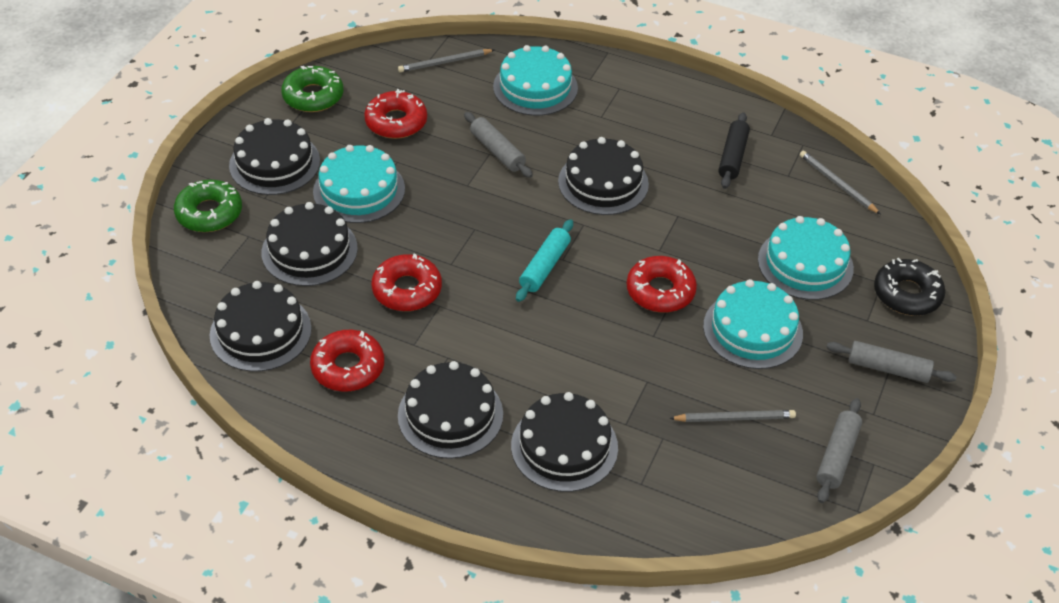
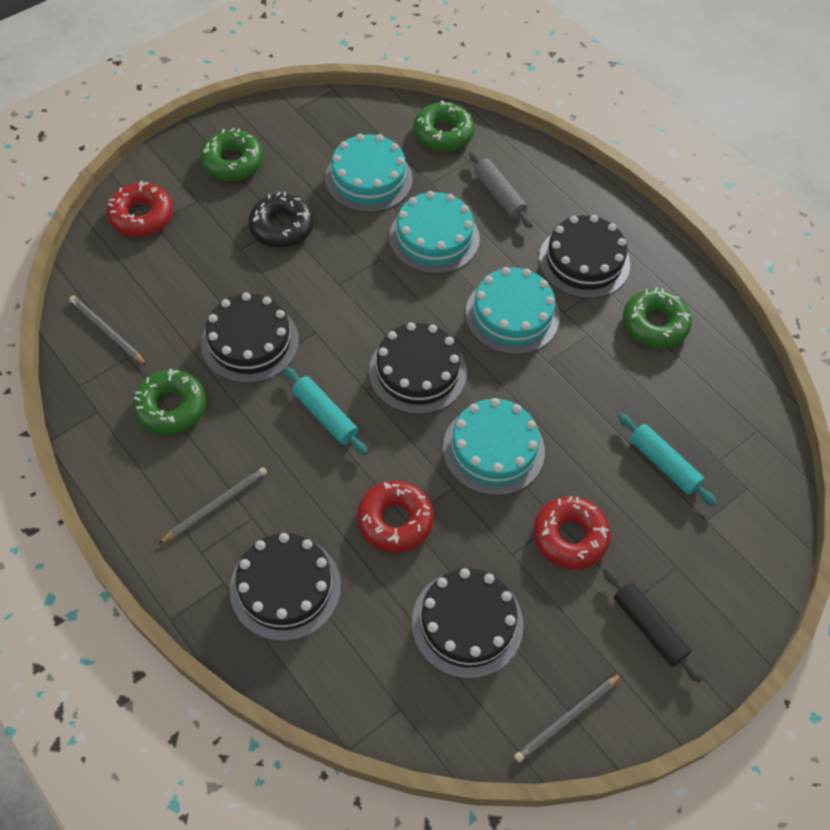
black cake: 6 -> 5
green donut: 2 -> 4
grey rolling pin: 3 -> 1
red donut: 4 -> 3
turquoise rolling pin: 1 -> 2

